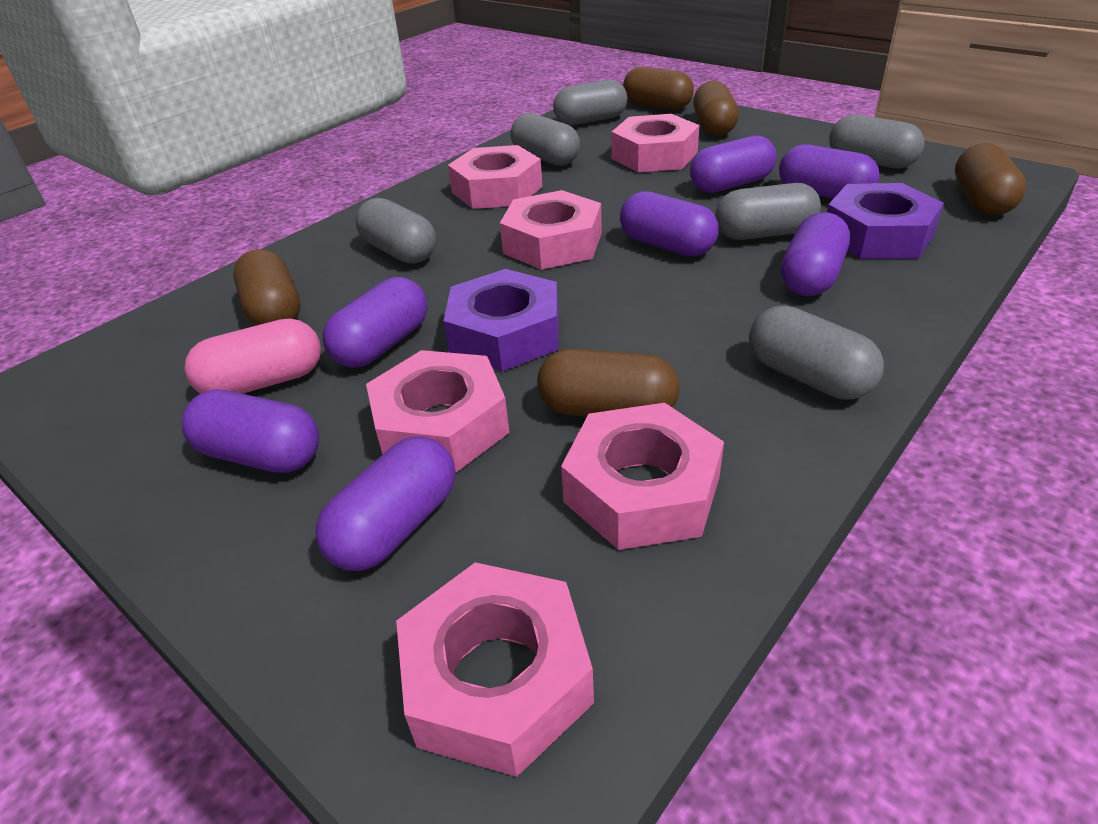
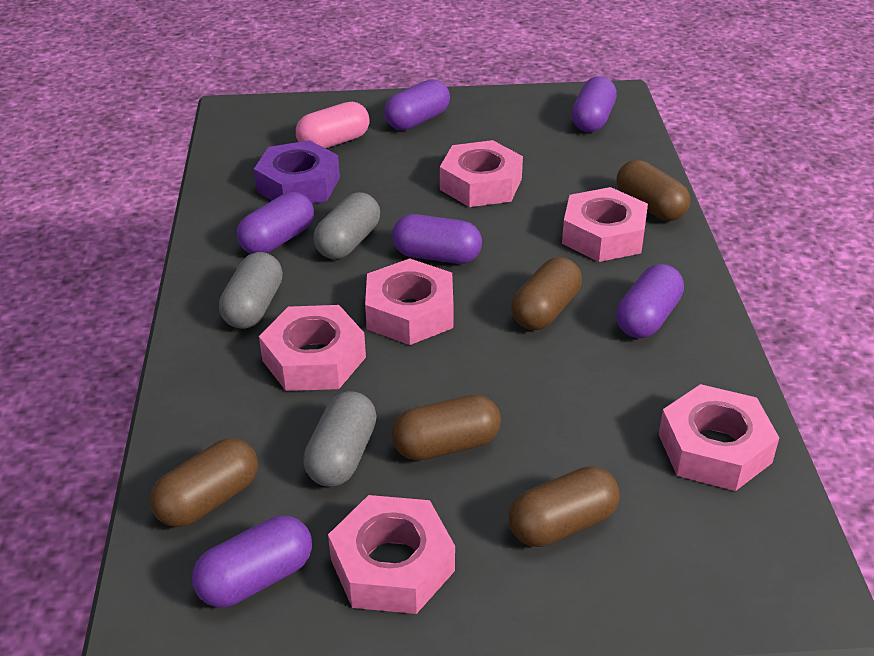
grey capsule: 6 -> 3
purple capsule: 7 -> 6
purple nut: 2 -> 1

